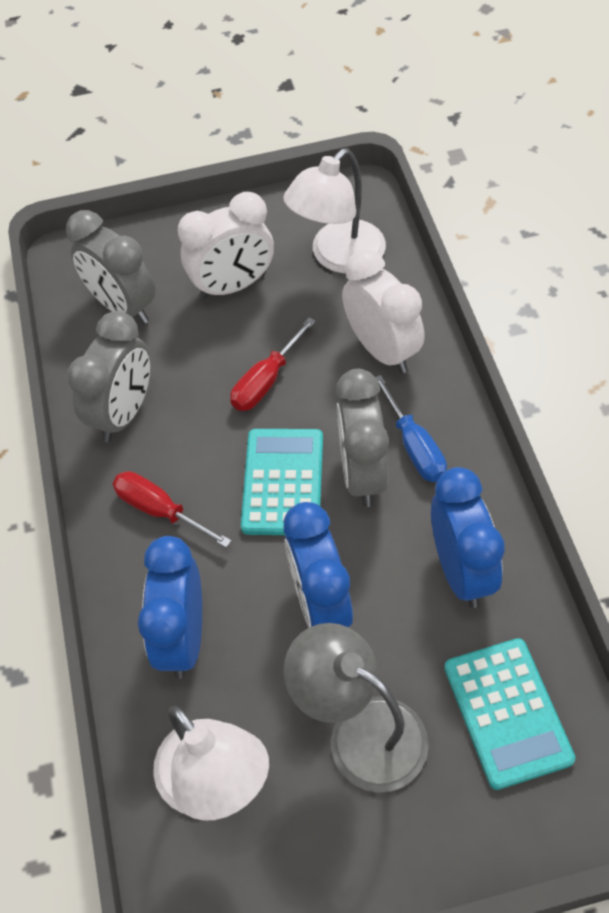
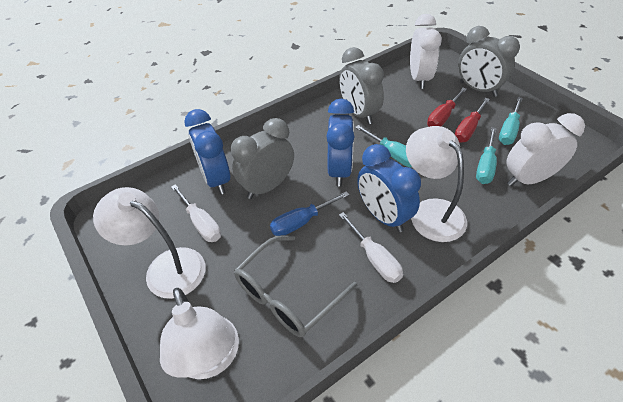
grey glasses: 0 -> 1
grey lamp: 1 -> 0
turquoise calculator: 2 -> 0
turquoise screwdriver: 0 -> 3
white lamp: 2 -> 3
white screwdriver: 0 -> 2

